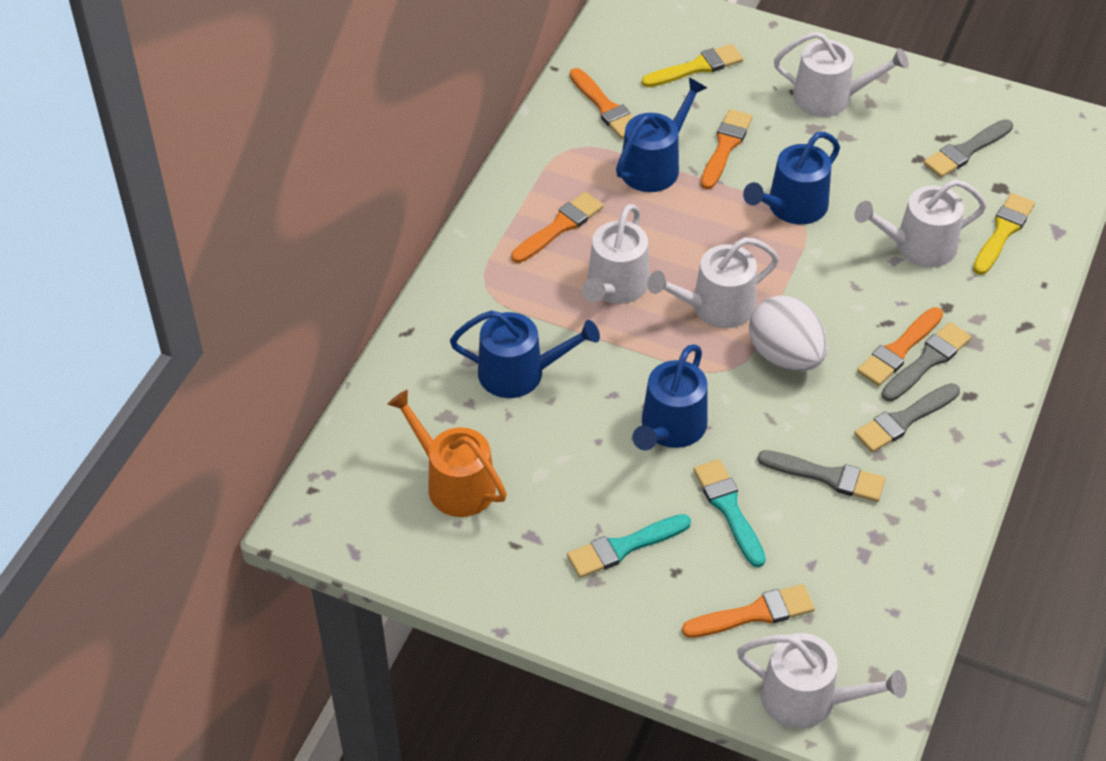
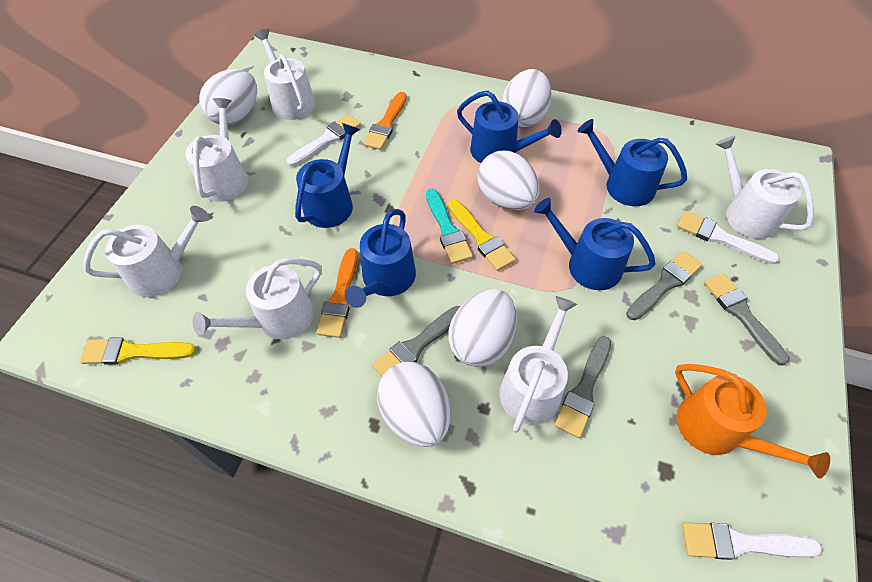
blue watering can: 4 -> 5
orange brush: 5 -> 2
turquoise brush: 2 -> 1
white brush: 0 -> 3
white egg: 1 -> 5
white watering can: 5 -> 6

